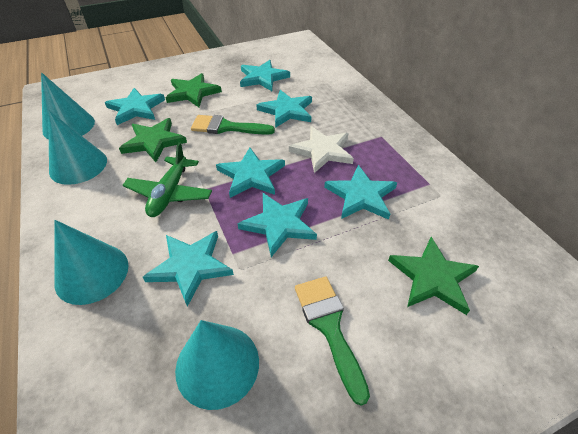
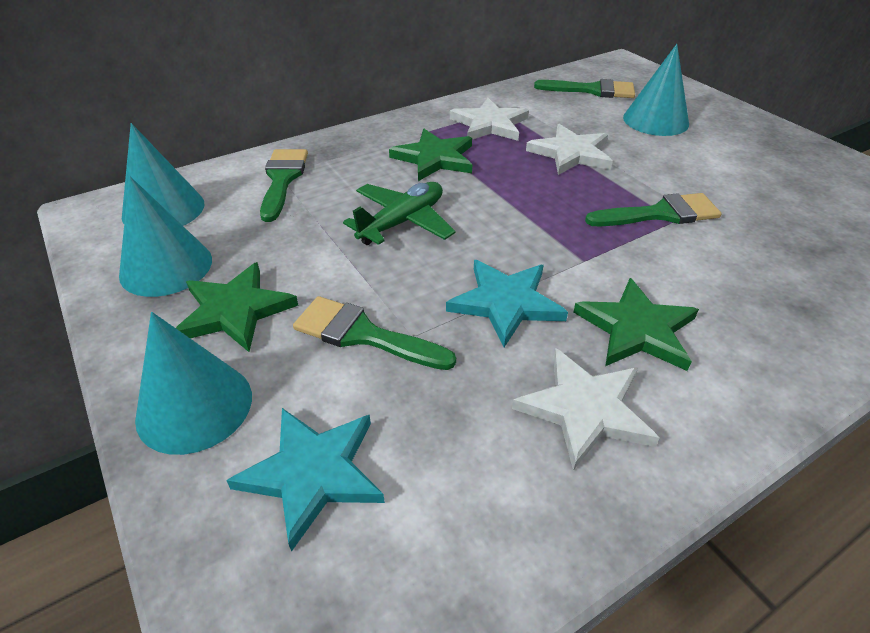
green brush: 2 -> 4
turquoise star: 7 -> 2
white star: 1 -> 3

